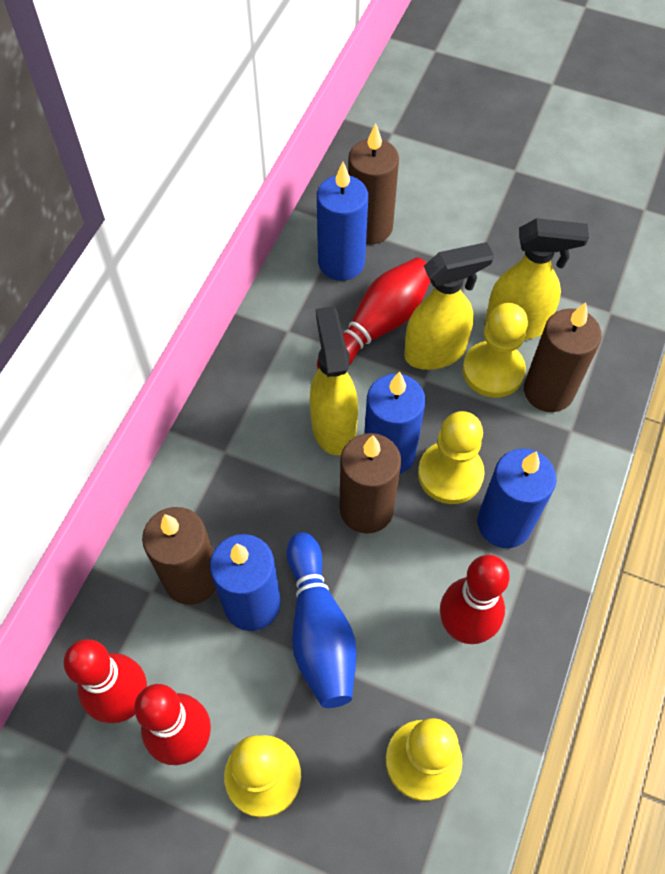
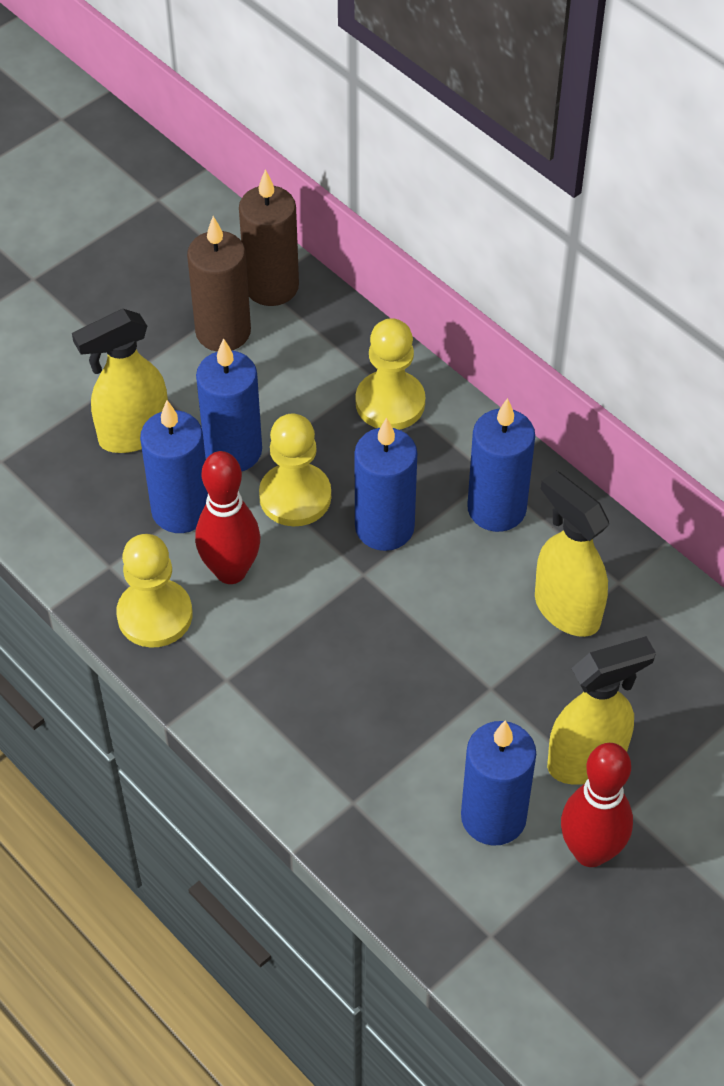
blue bowling pin: 1 -> 0
blue candle: 4 -> 5
brown candle: 4 -> 2
red bowling pin: 4 -> 2
yellow pawn: 4 -> 3

